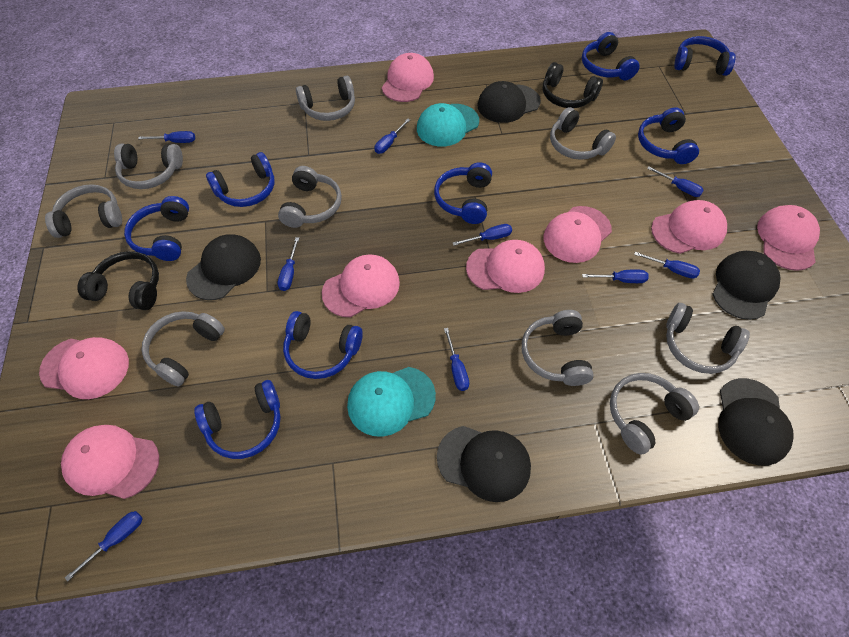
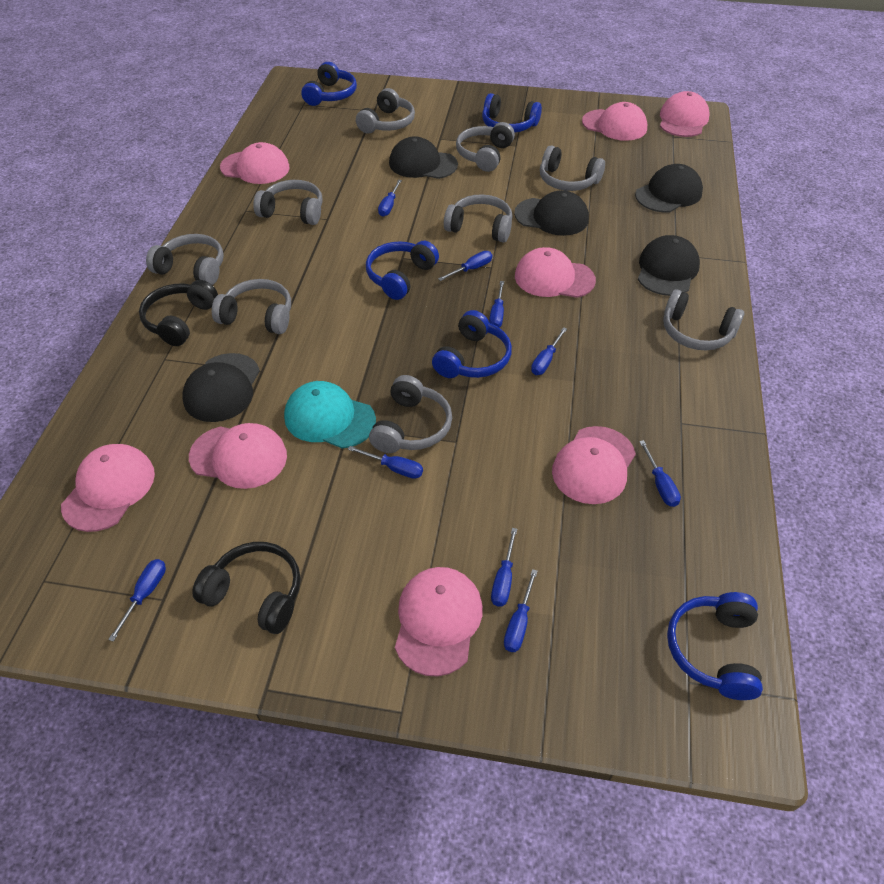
blue headphones: 8 -> 5
turquoise cap: 2 -> 1

